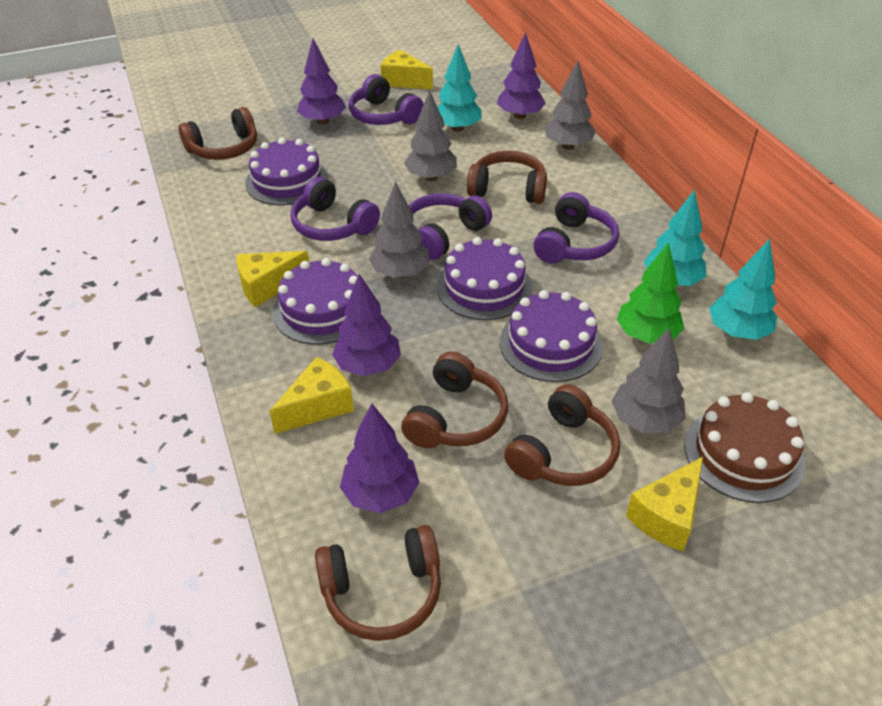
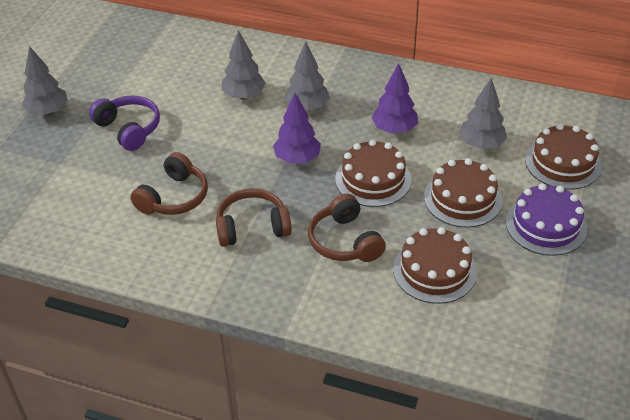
brown cake: 1 -> 4
brown headphones: 5 -> 3
green tree: 1 -> 0
purple cake: 4 -> 1
purple headphones: 4 -> 1
purple tree: 4 -> 2
turquoise tree: 3 -> 0
yellow cheese: 4 -> 0

